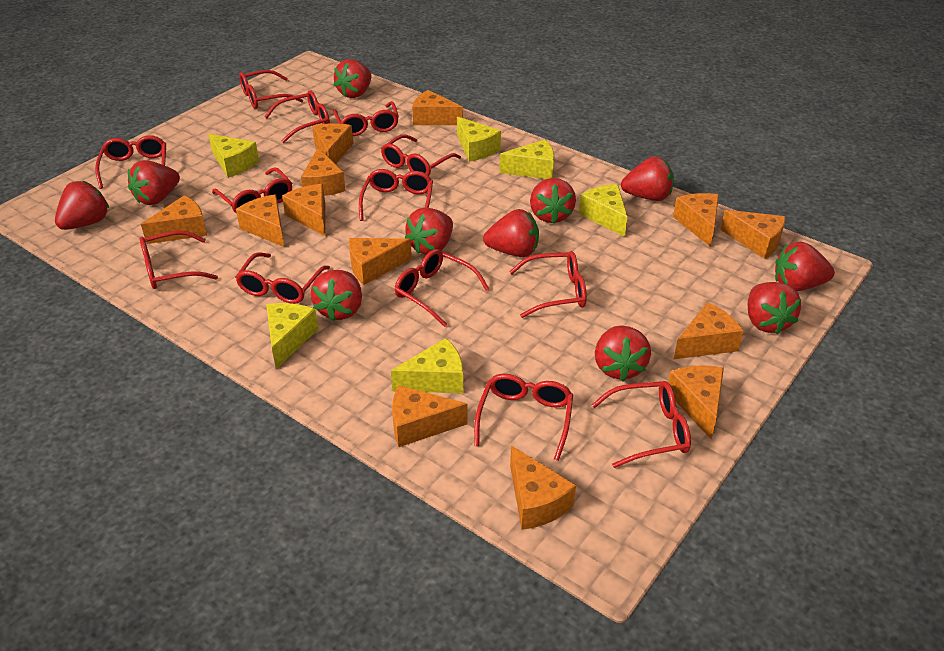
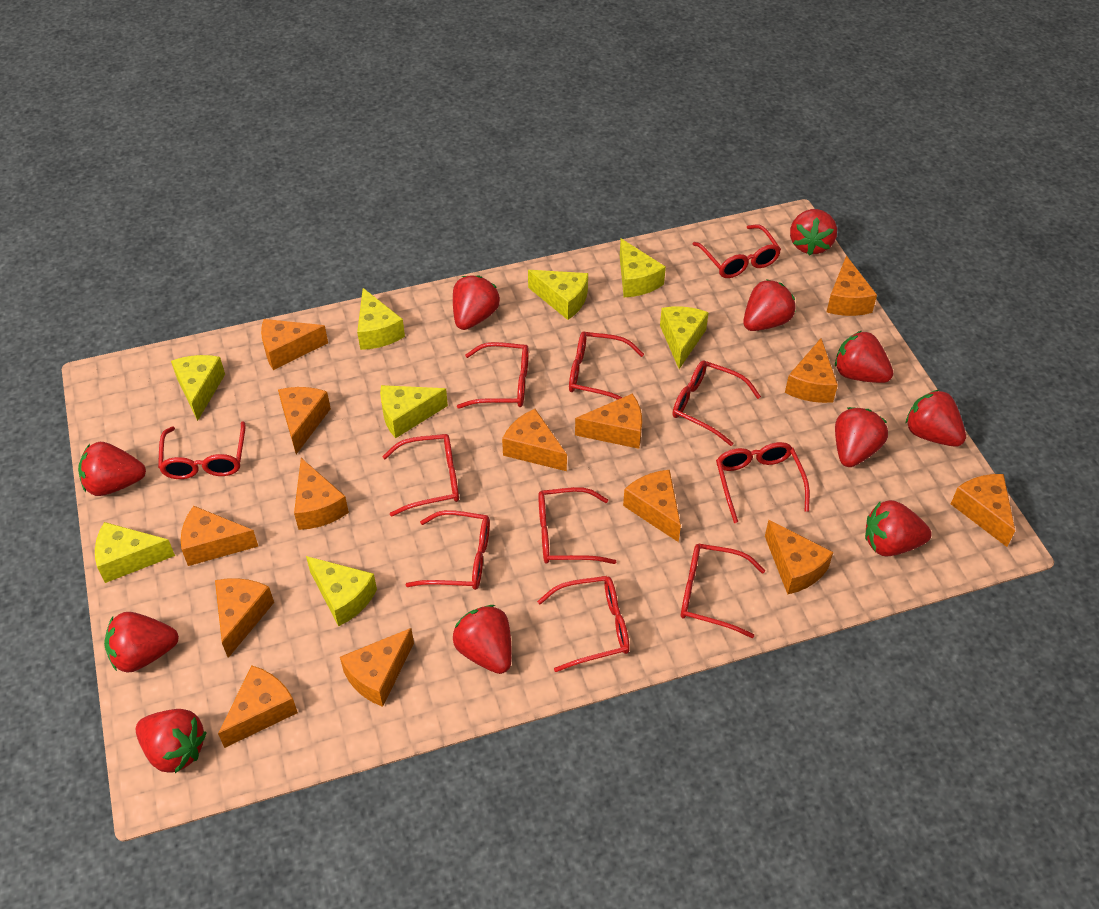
orange cheese: 13 -> 14
red glasses: 13 -> 11
yellow cheese: 6 -> 8

